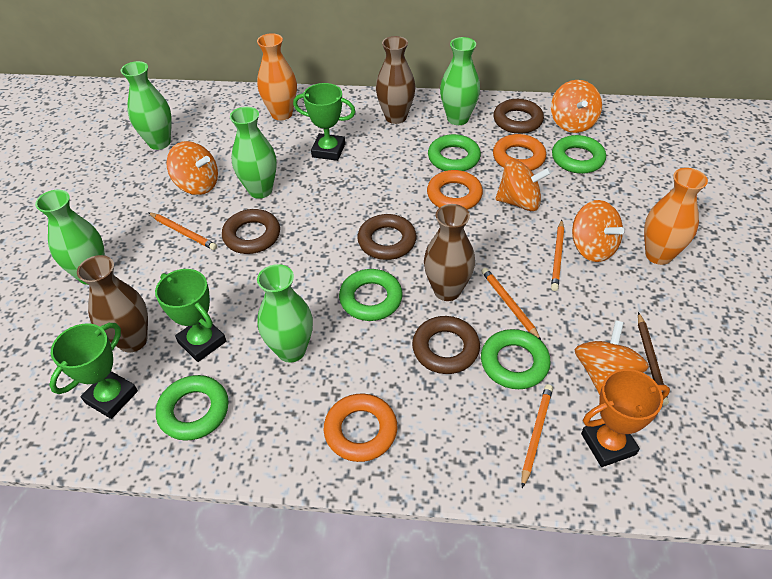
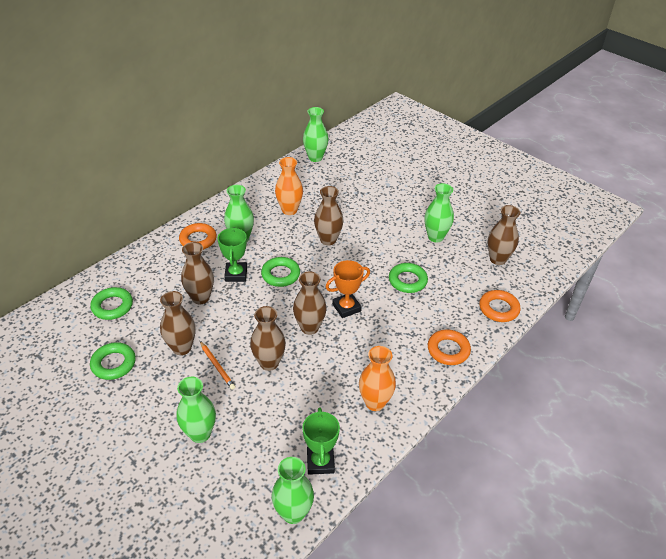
brown pencil: 1 -> 0
brown ring: 4 -> 0
brown vase: 3 -> 6
green ring: 5 -> 4
green trophy: 3 -> 2
orange pencil: 4 -> 1
orange spinning top: 5 -> 0

